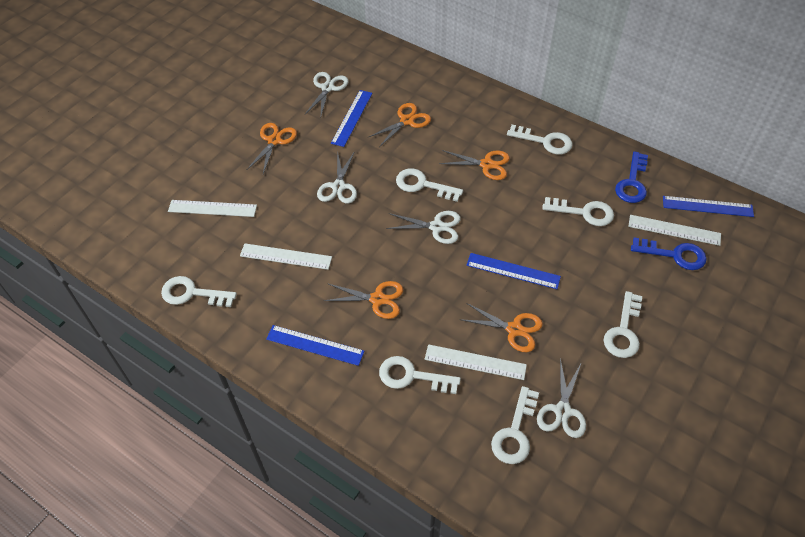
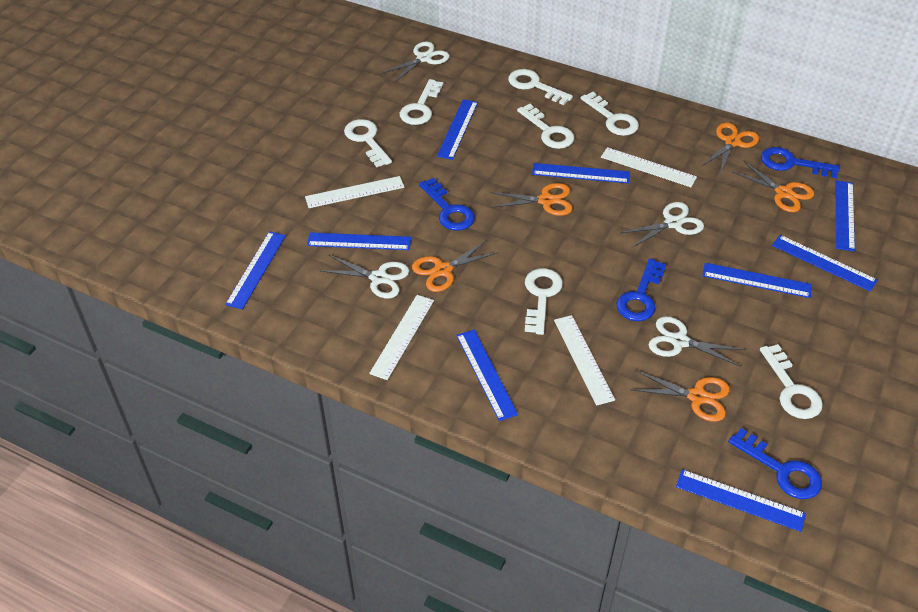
blue key: 2 -> 4
blue ruler: 4 -> 9

